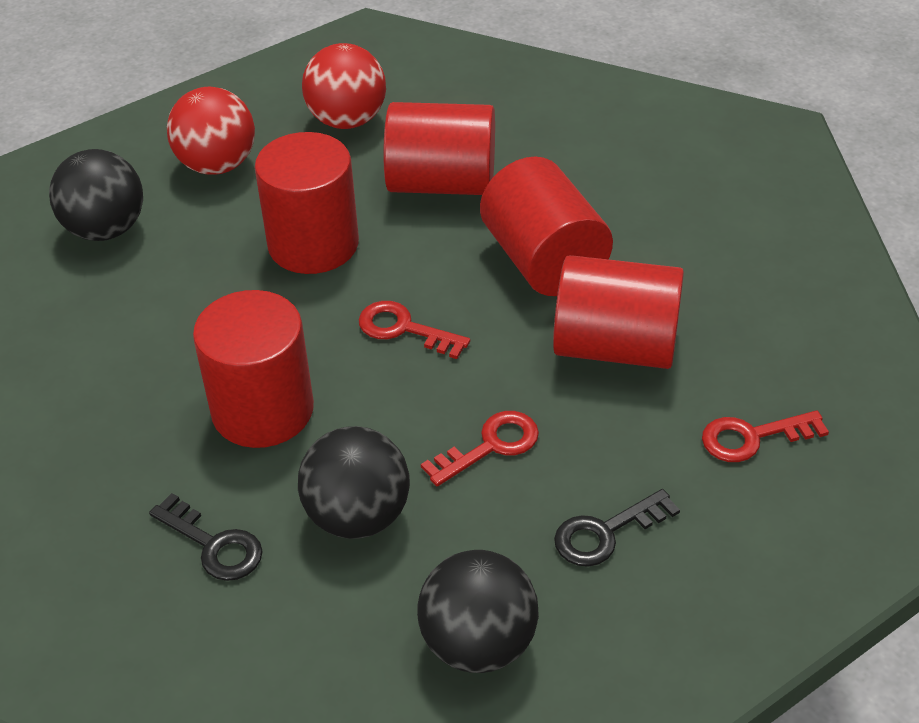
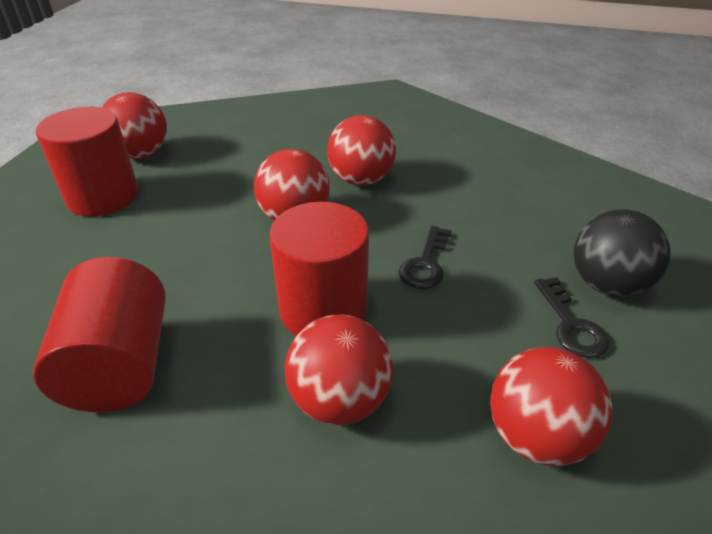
black ball: 3 -> 1
red ball: 2 -> 5
red cylinder: 5 -> 3
red key: 3 -> 0

